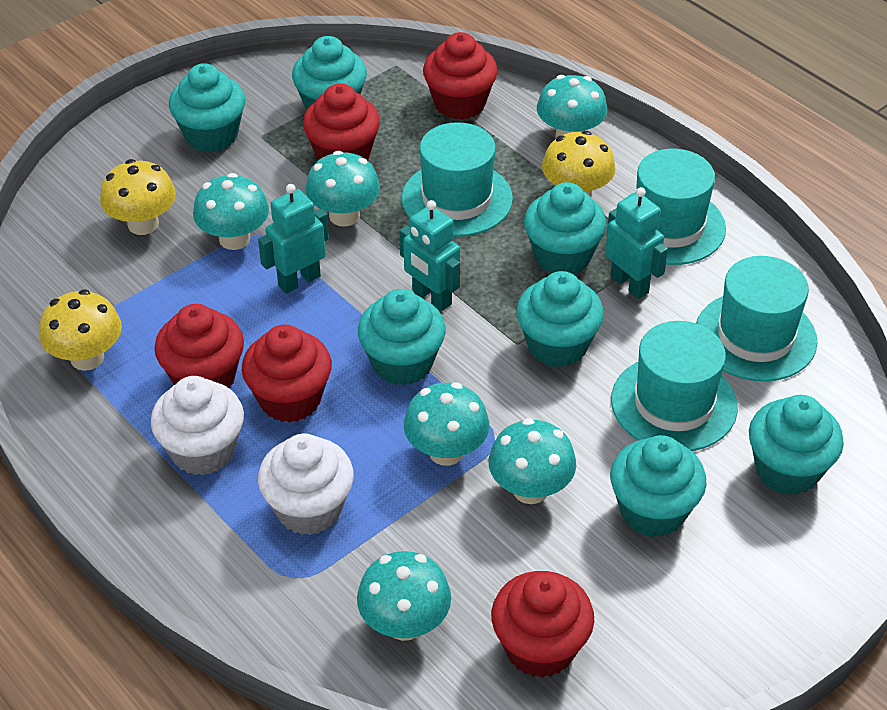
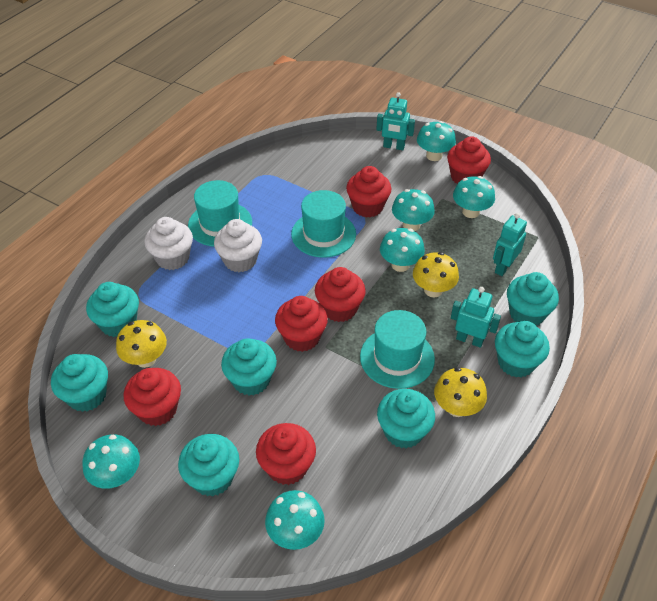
red cupcake: 5 -> 6
turquoise hat: 4 -> 3

